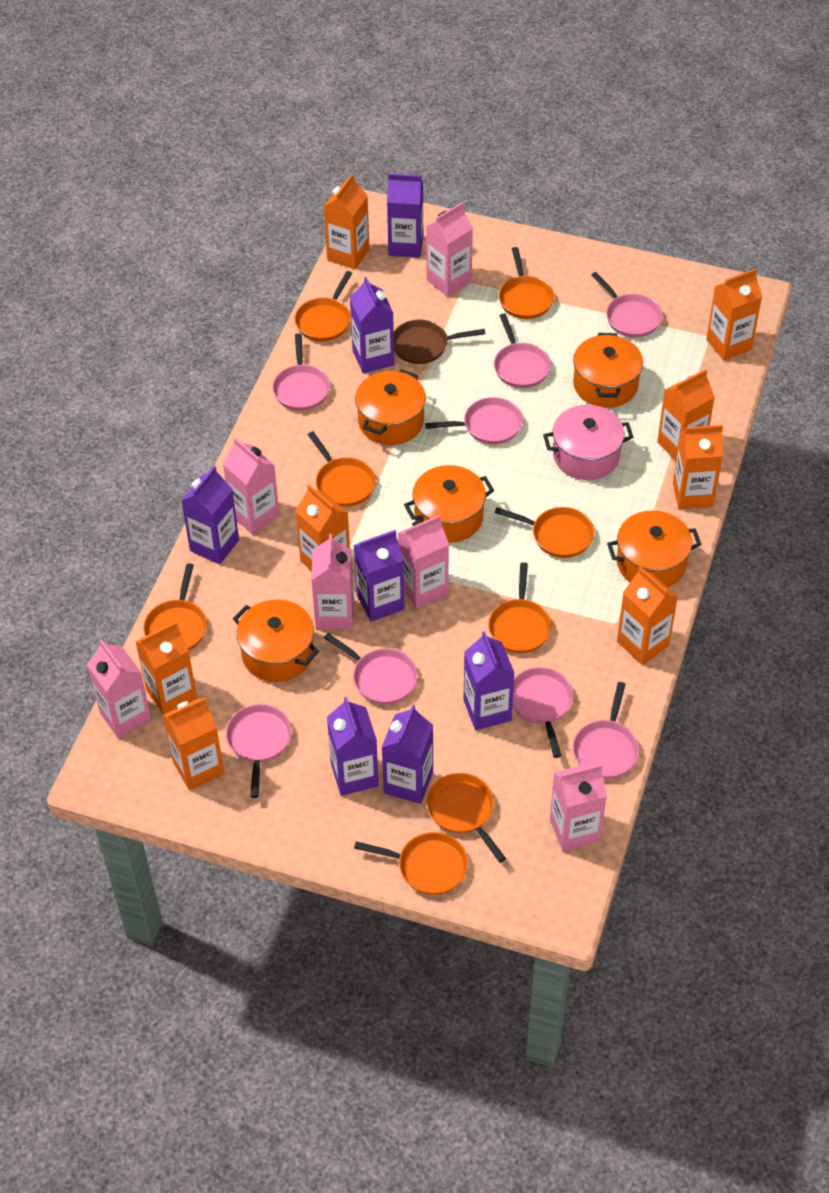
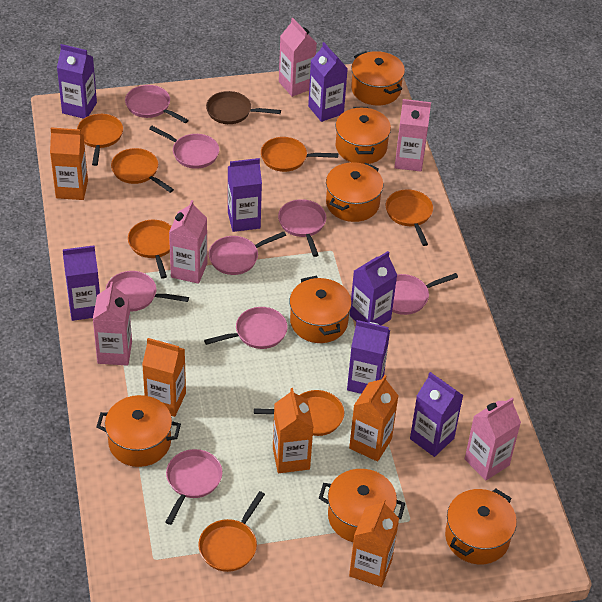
orange carton: 8 -> 5
orange pan: 8 -> 7
orange pot: 5 -> 7
pink carton: 6 -> 5
pink pot: 1 -> 0

